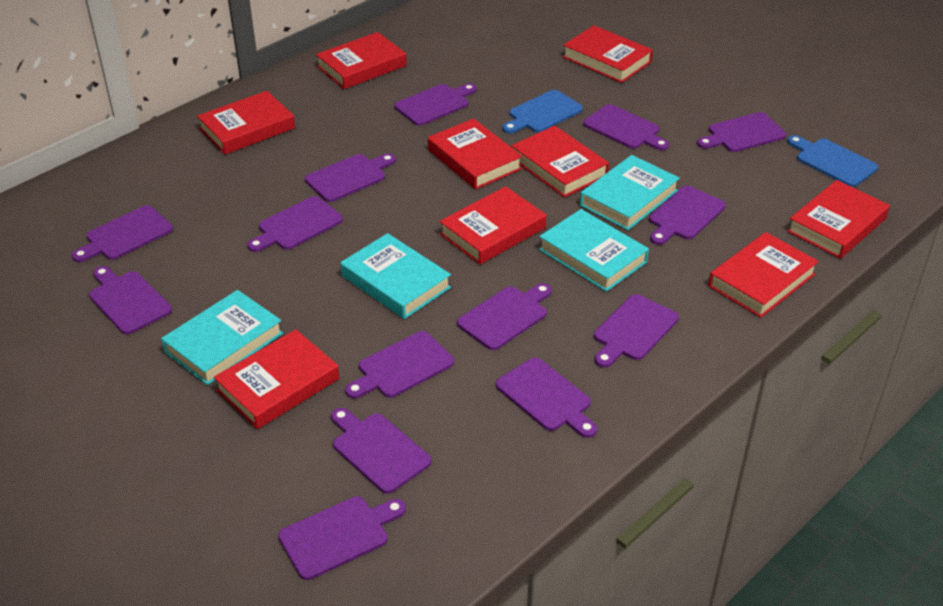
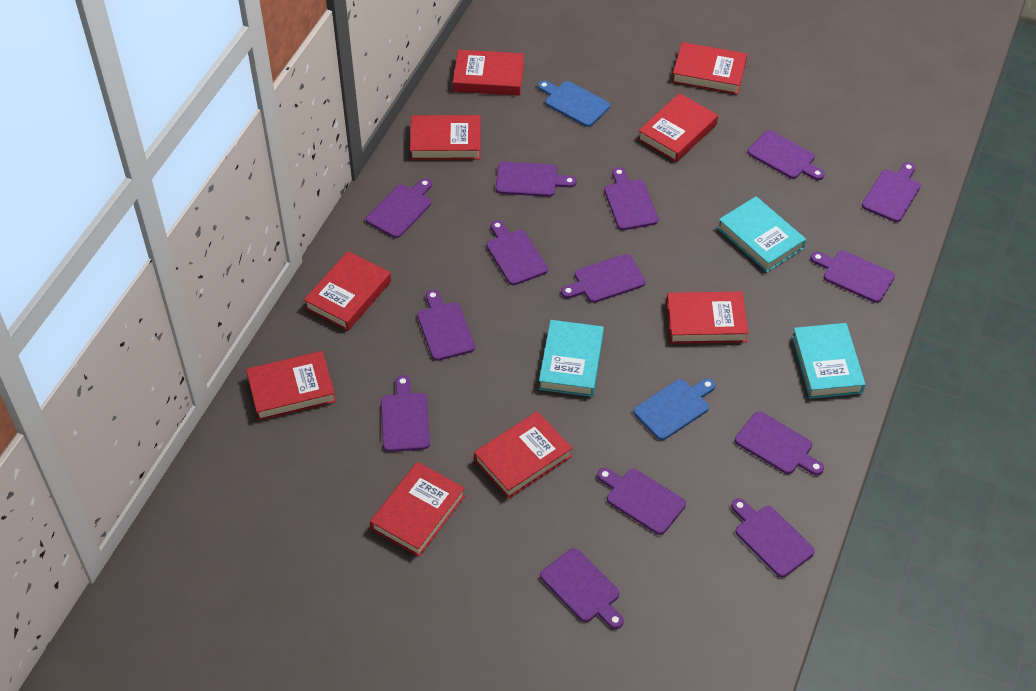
turquoise book: 4 -> 3

